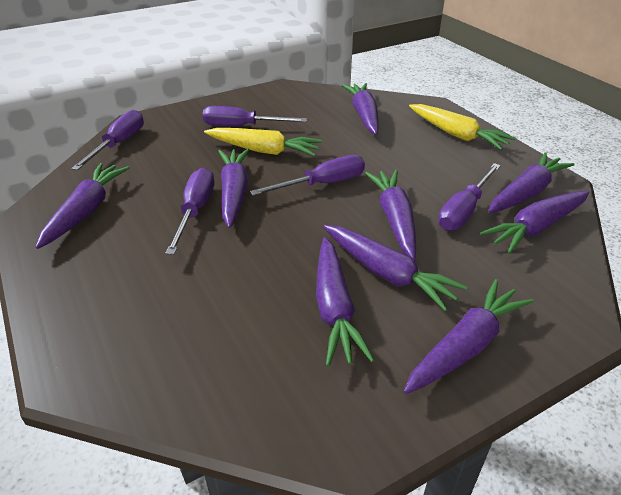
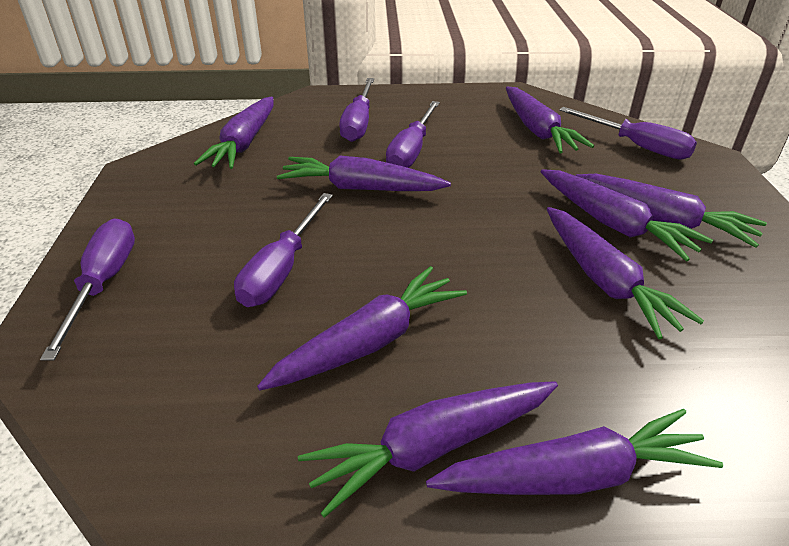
yellow carrot: 2 -> 0

